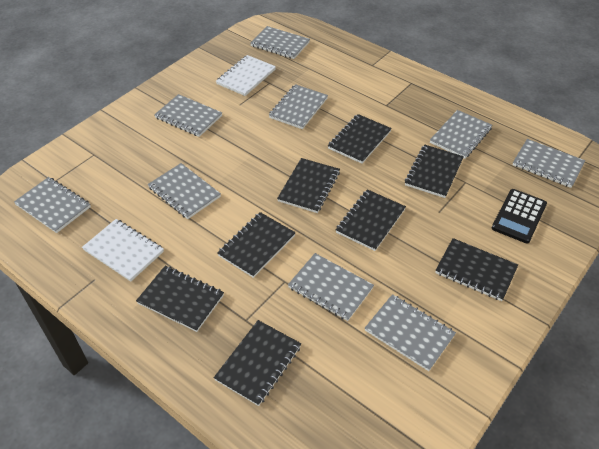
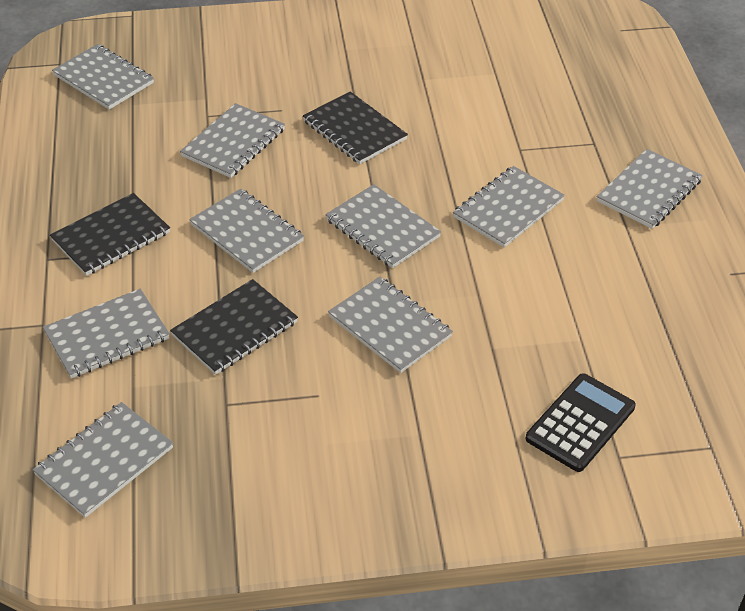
black notebook: 8 -> 3
white notebook: 2 -> 0

